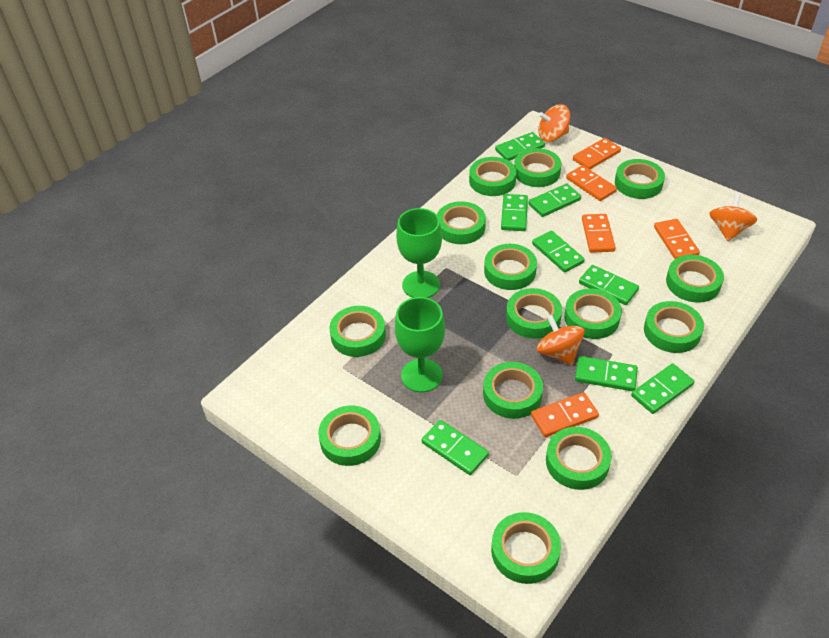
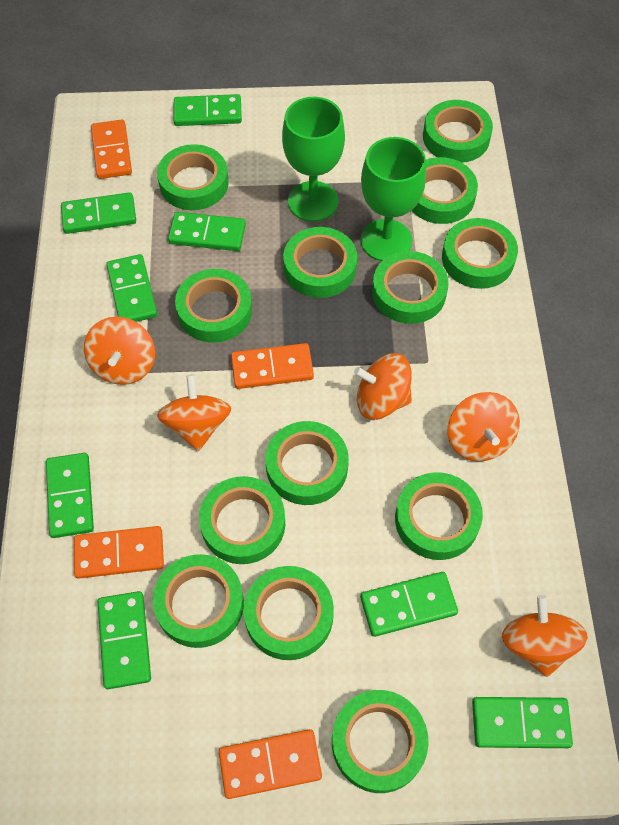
green tape: 14 -> 13
orange domino: 5 -> 4
orange spinning top: 3 -> 5

